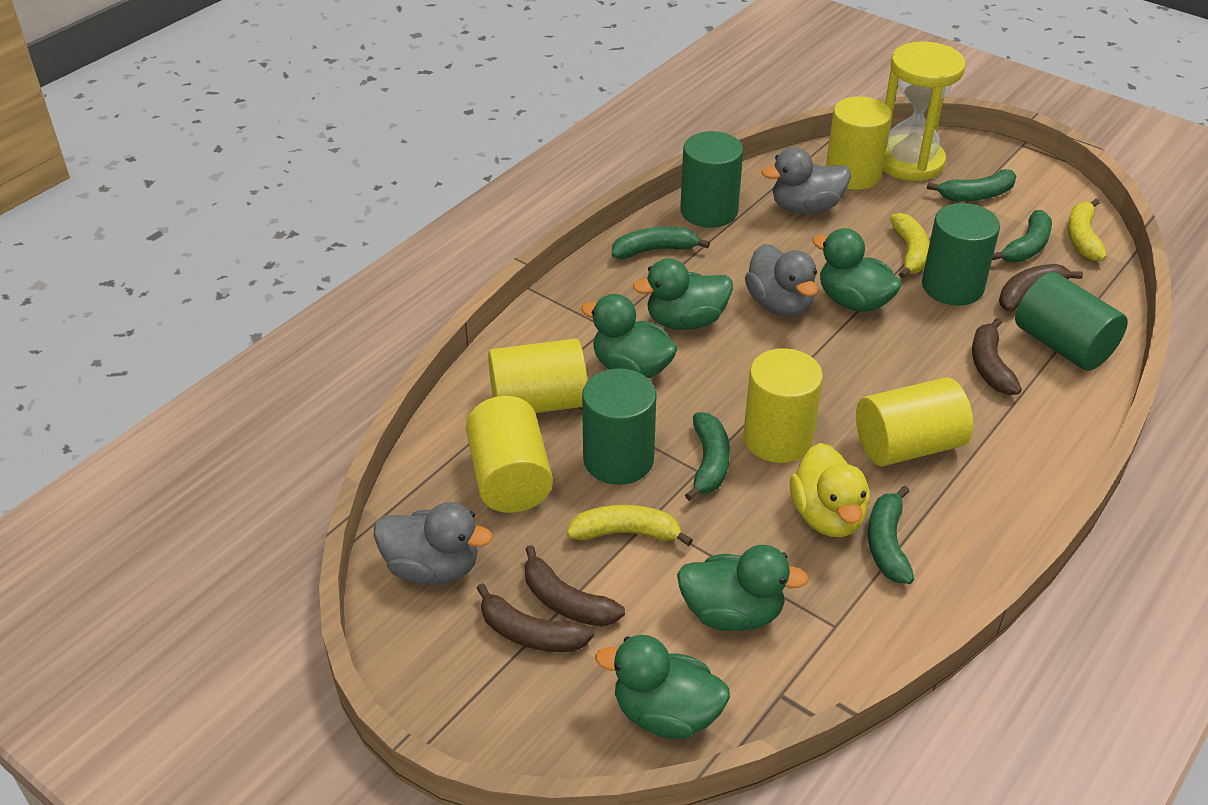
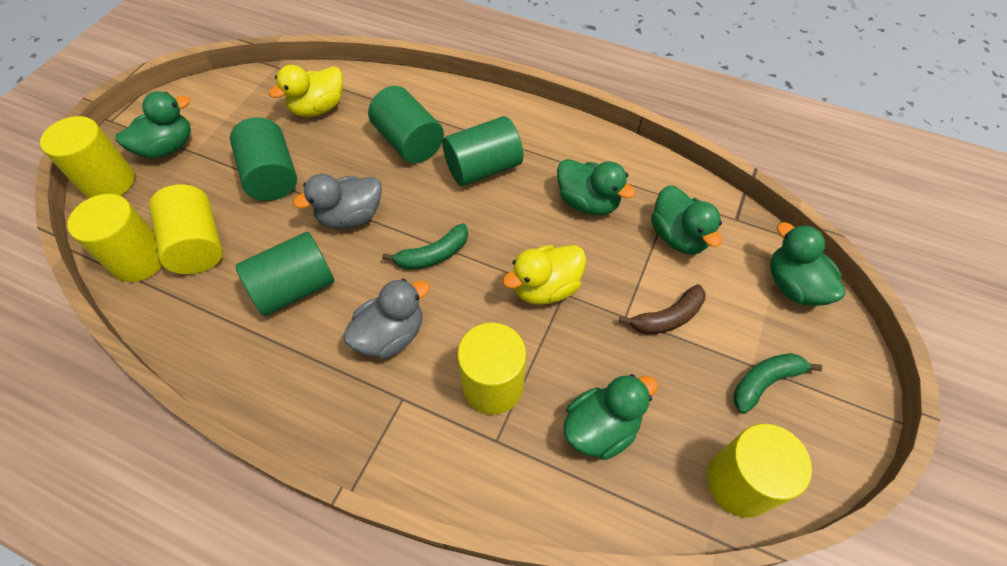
brown banana: 4 -> 1
green banana: 5 -> 2
grey duck: 3 -> 2
yellow banana: 3 -> 0
yellow duck: 1 -> 2
yellow hourglass: 1 -> 0

